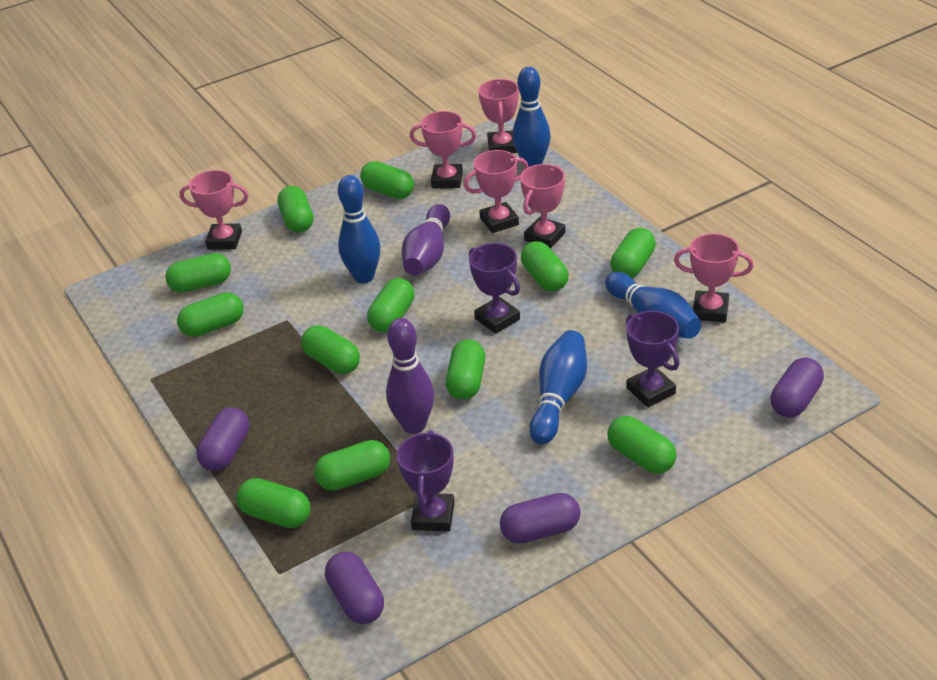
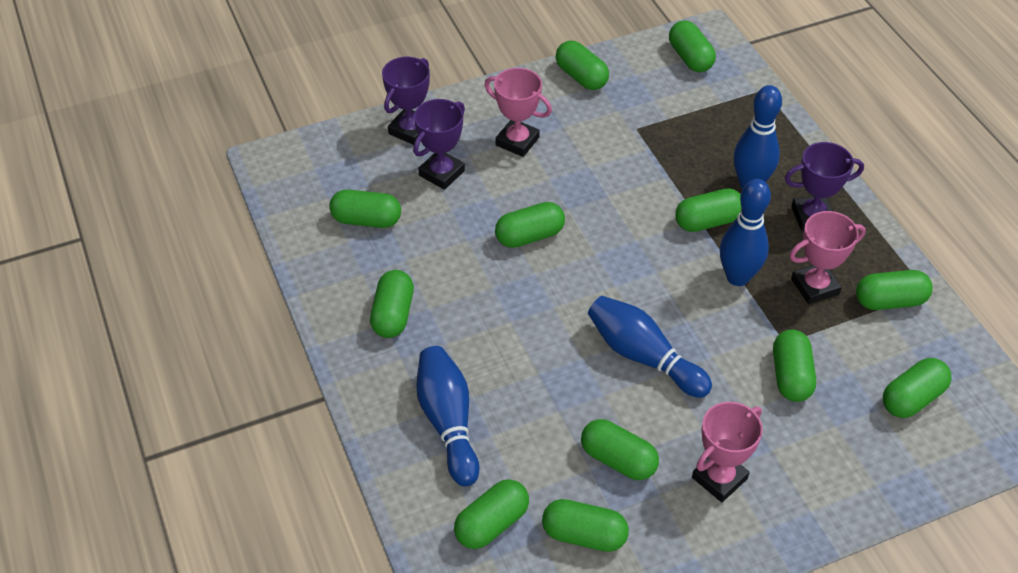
pink trophy: 6 -> 3
purple bowling pin: 2 -> 0
purple capsule: 4 -> 0

